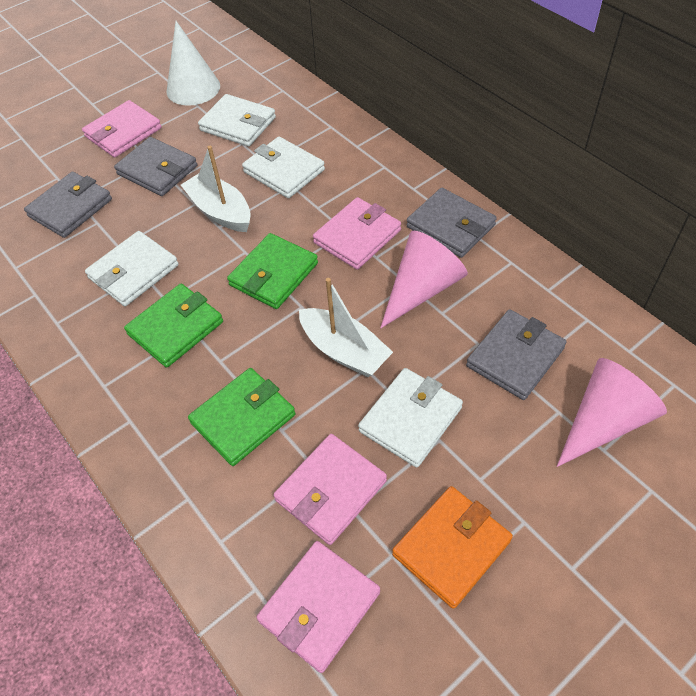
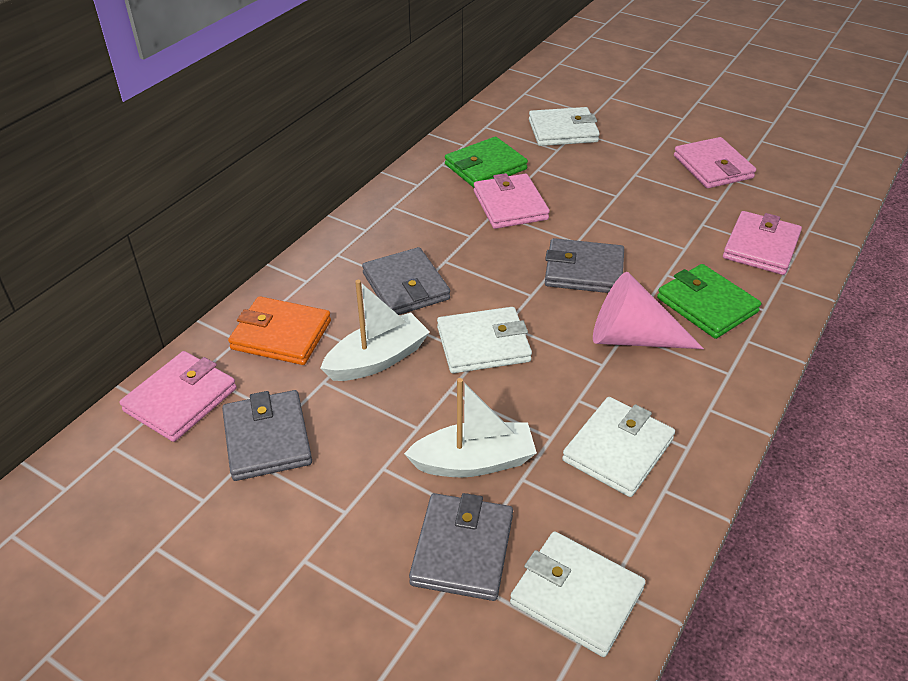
green wallet: 3 -> 2
pink cone: 2 -> 1
white cone: 1 -> 0

